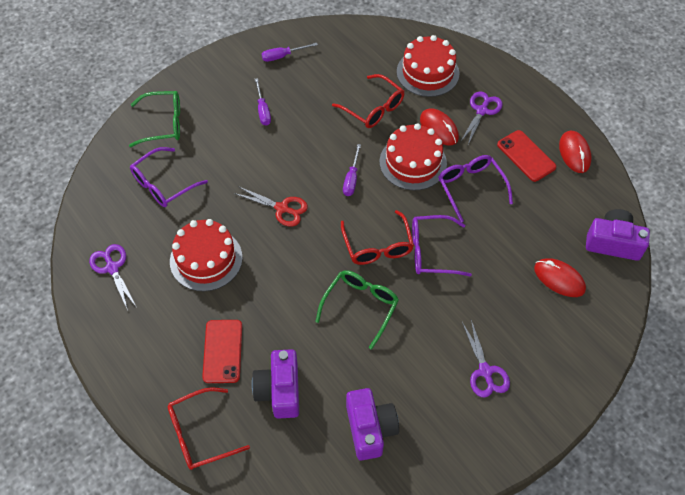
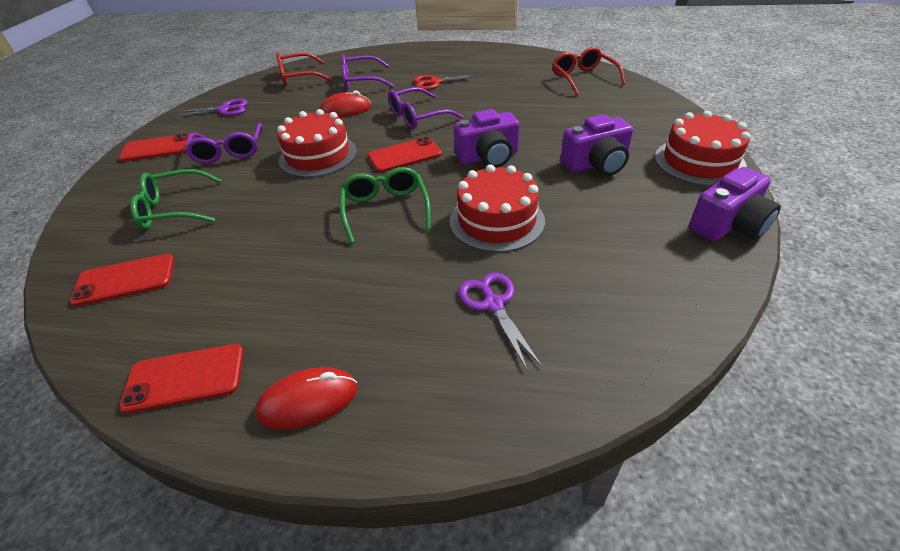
purple scissors: 3 -> 2
purple screwdriver: 3 -> 0
red glasses: 3 -> 2
red mouse: 3 -> 2
red phone: 2 -> 4

